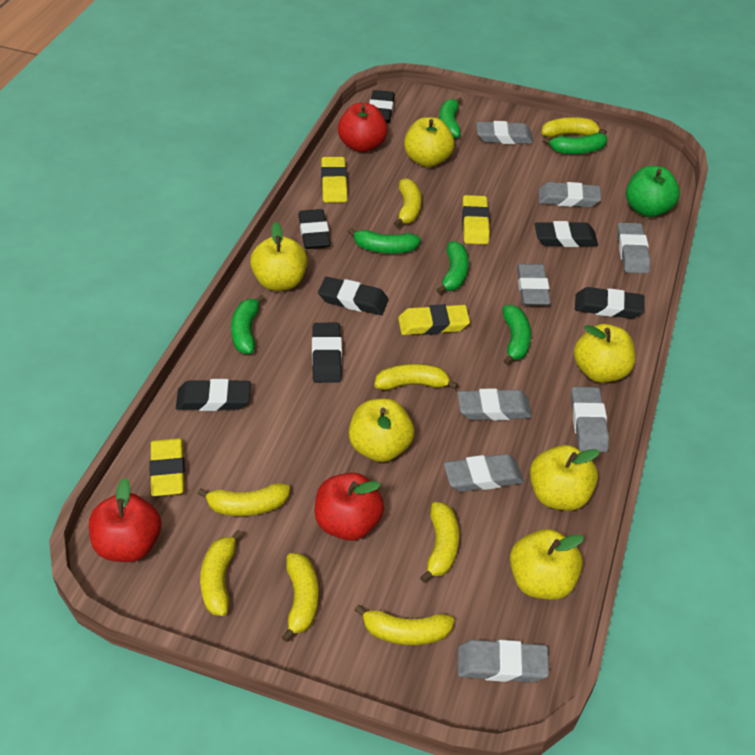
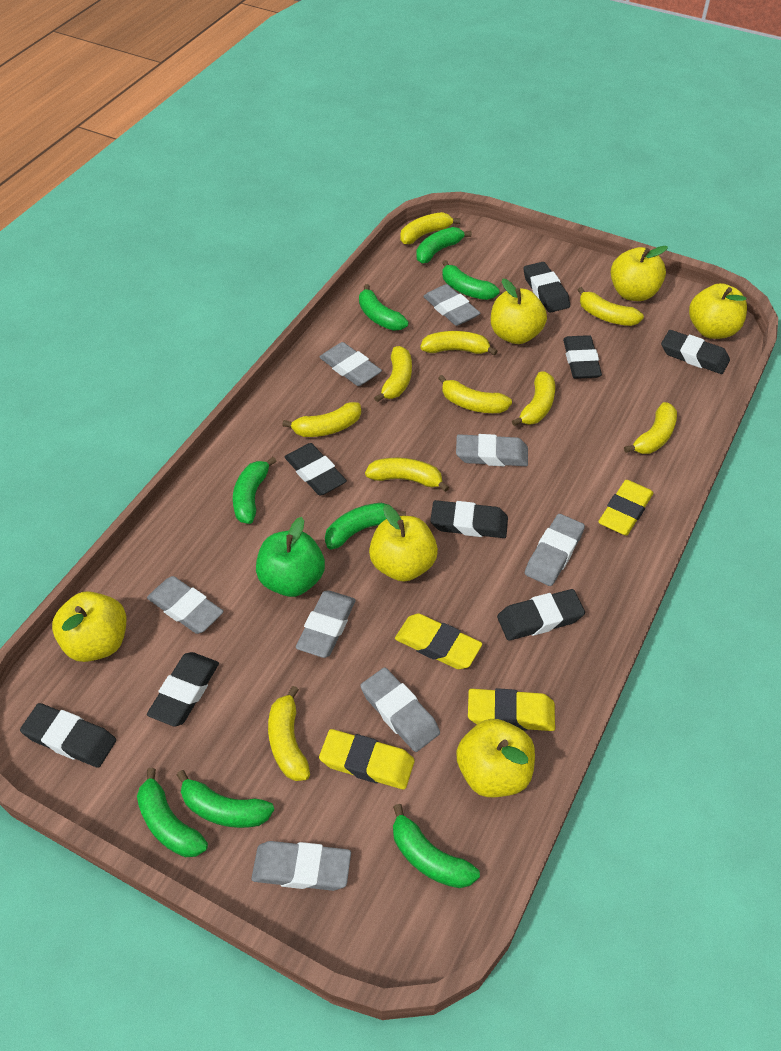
black eraser: 7 -> 8
green banana: 6 -> 8
red apple: 3 -> 0
yellow banana: 8 -> 10

